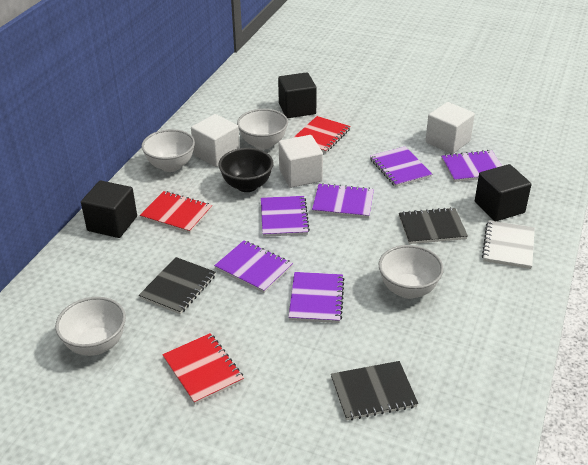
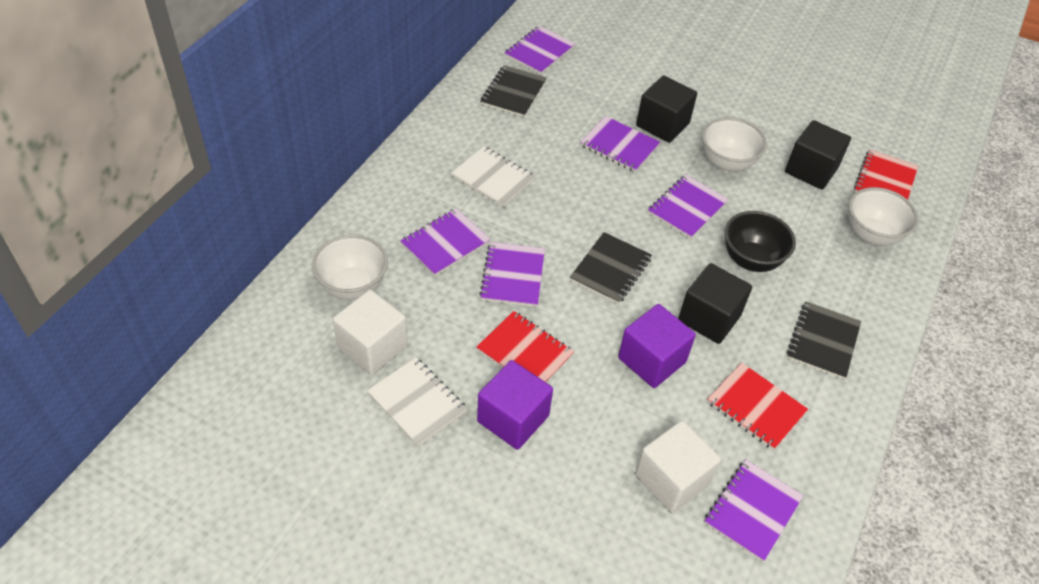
purple cube: 0 -> 2
white bowl: 4 -> 3
white cube: 3 -> 2
white notebook: 1 -> 2

